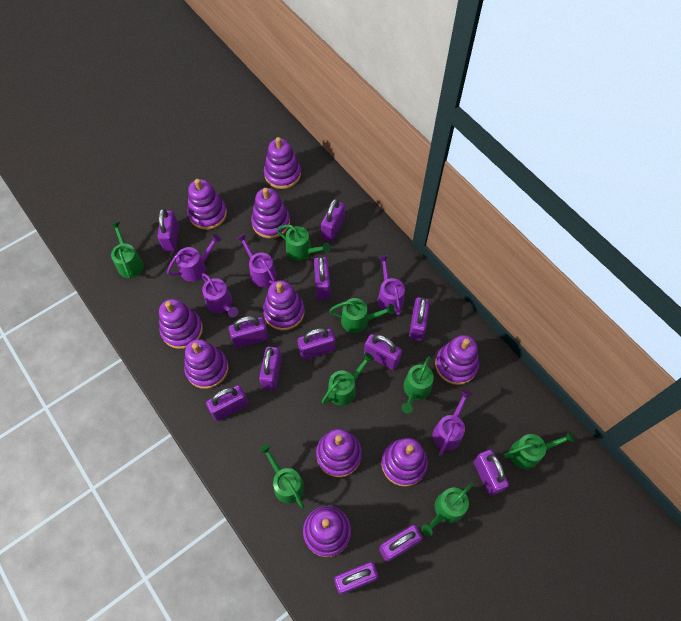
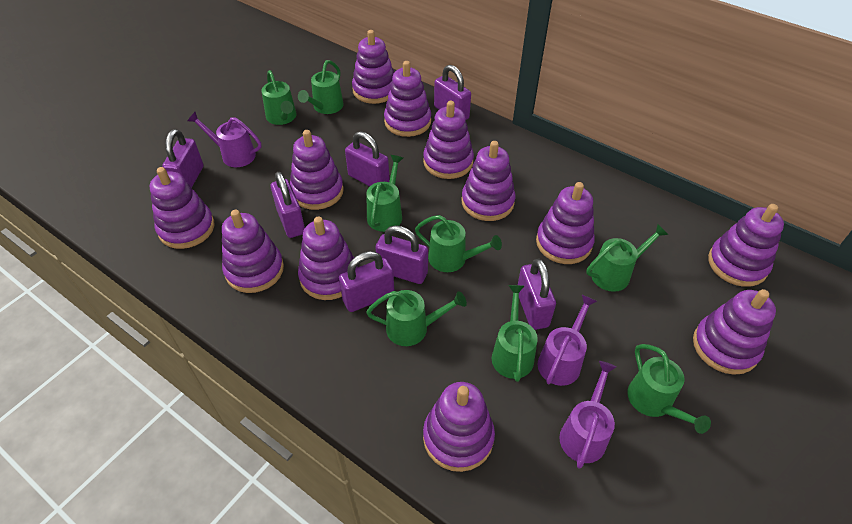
purple padlock: 12 -> 7
purple stacking toy: 10 -> 12
purple watering can: 5 -> 3

